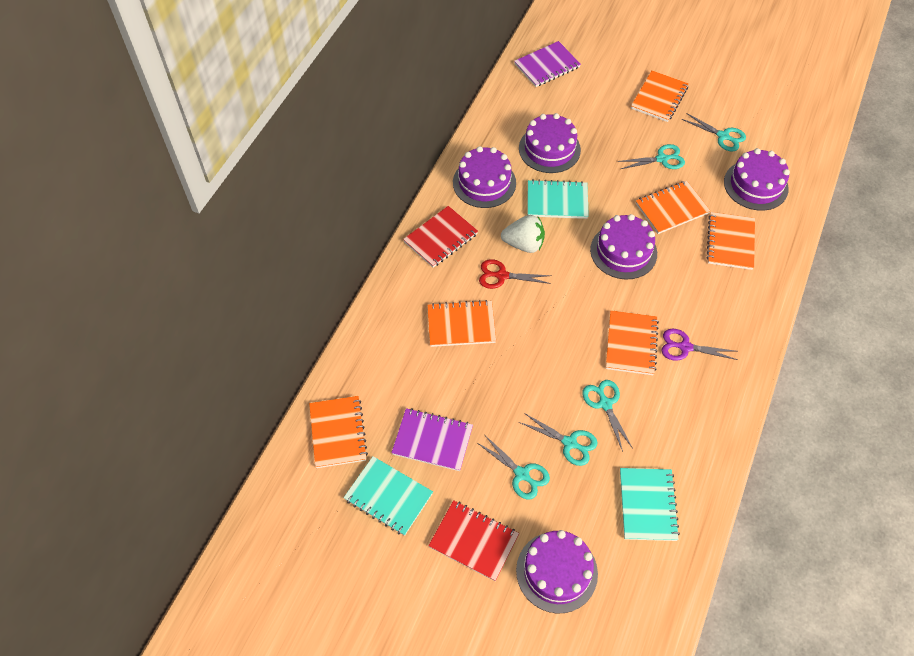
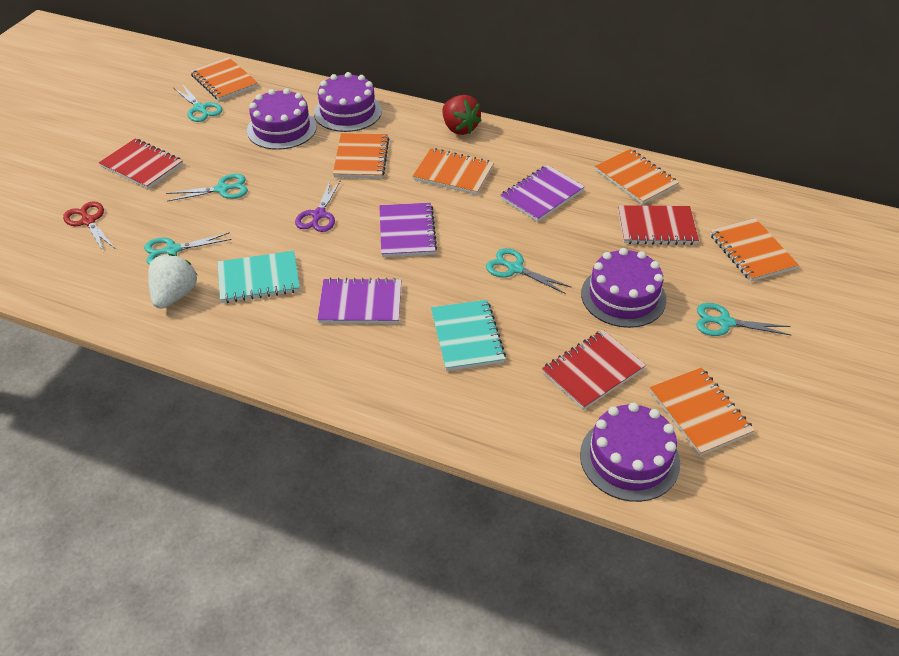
purple cake: 5 -> 4
purple notebook: 2 -> 3
red notebook: 2 -> 3
red strawberry: 0 -> 1
turquoise notebook: 3 -> 2

